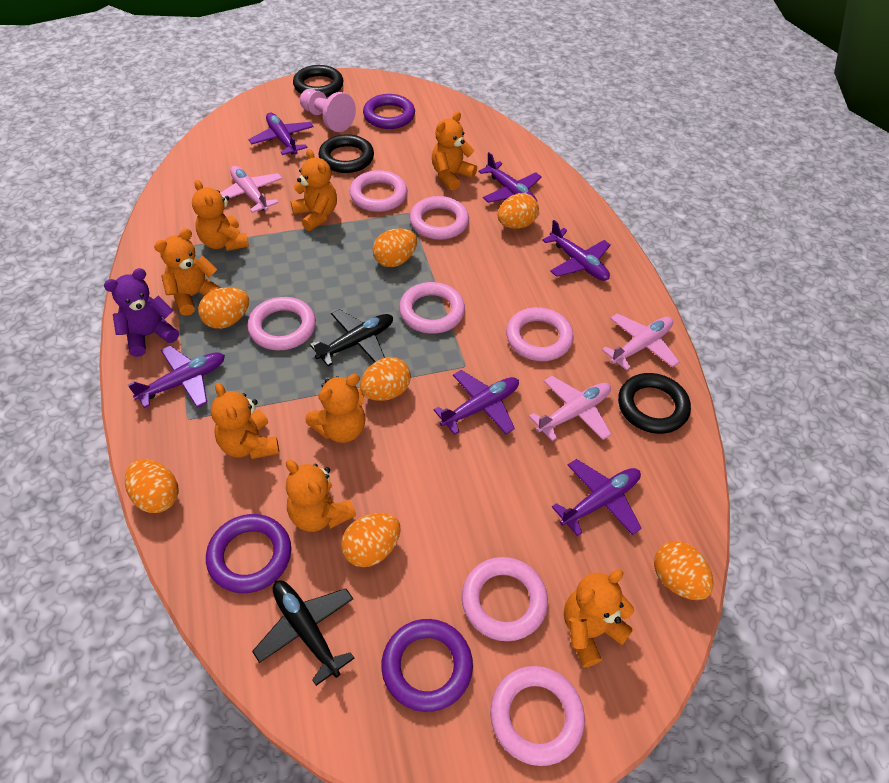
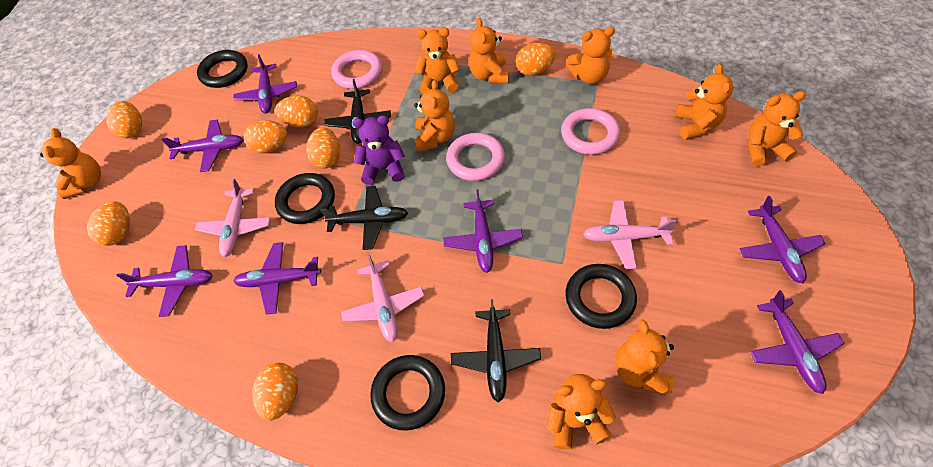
black plane: 2 -> 3
black ring: 3 -> 4
orange teddy bear: 8 -> 9
pink pawn: 1 -> 0
pink ring: 7 -> 3
purple plane: 6 -> 7
purple ring: 3 -> 0

